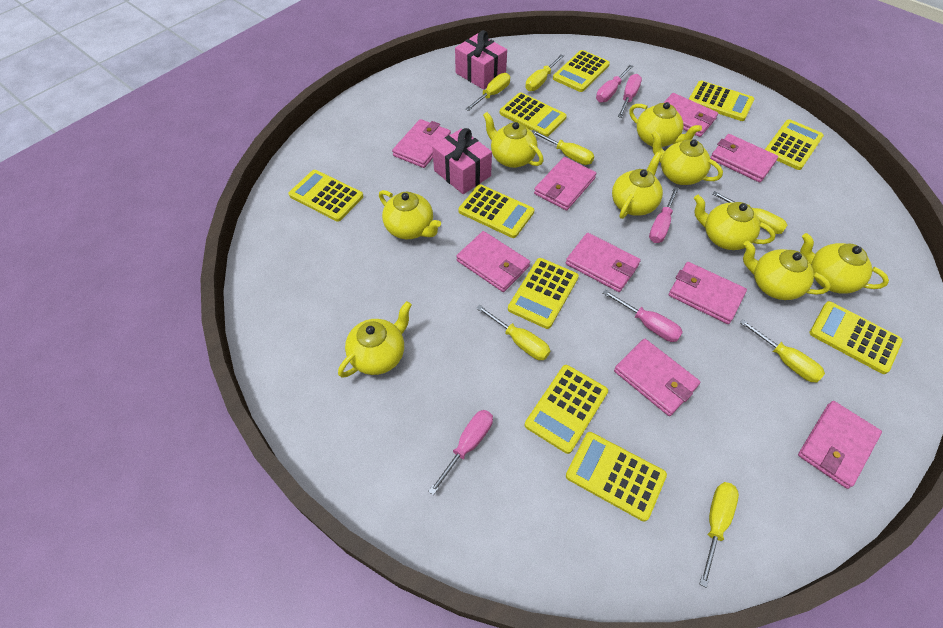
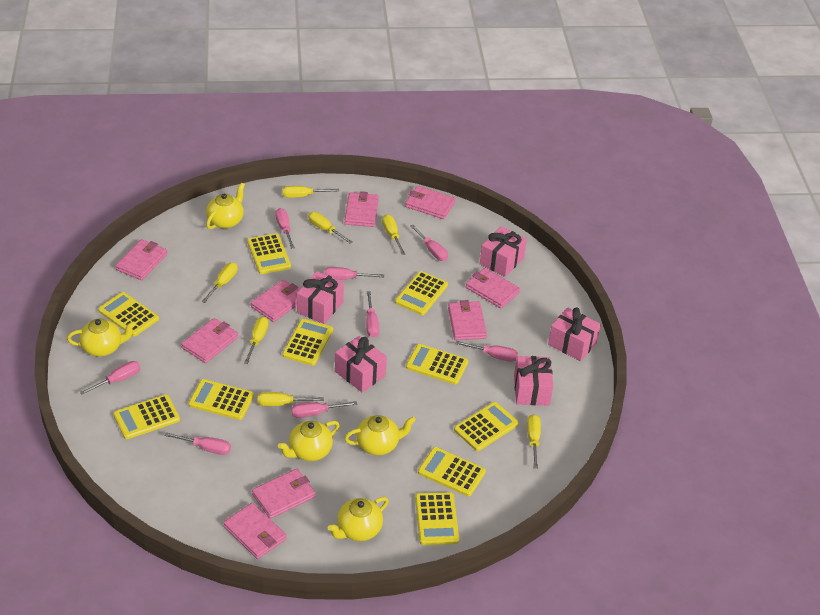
pink gift: 2 -> 5
pink screwdriver: 5 -> 8
yellow teapot: 9 -> 5

